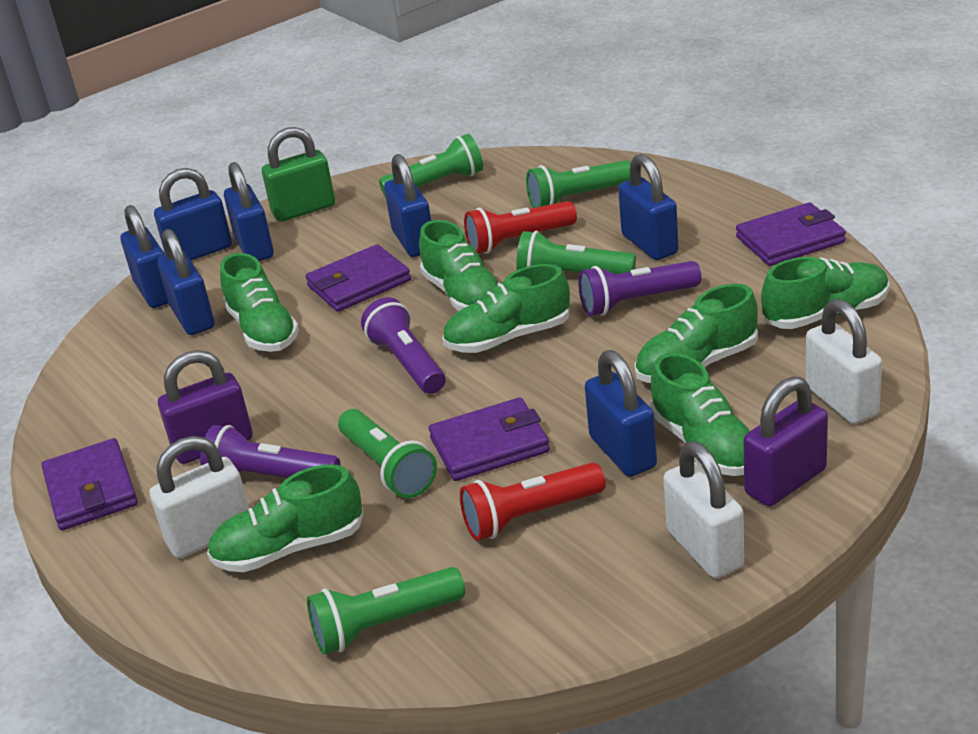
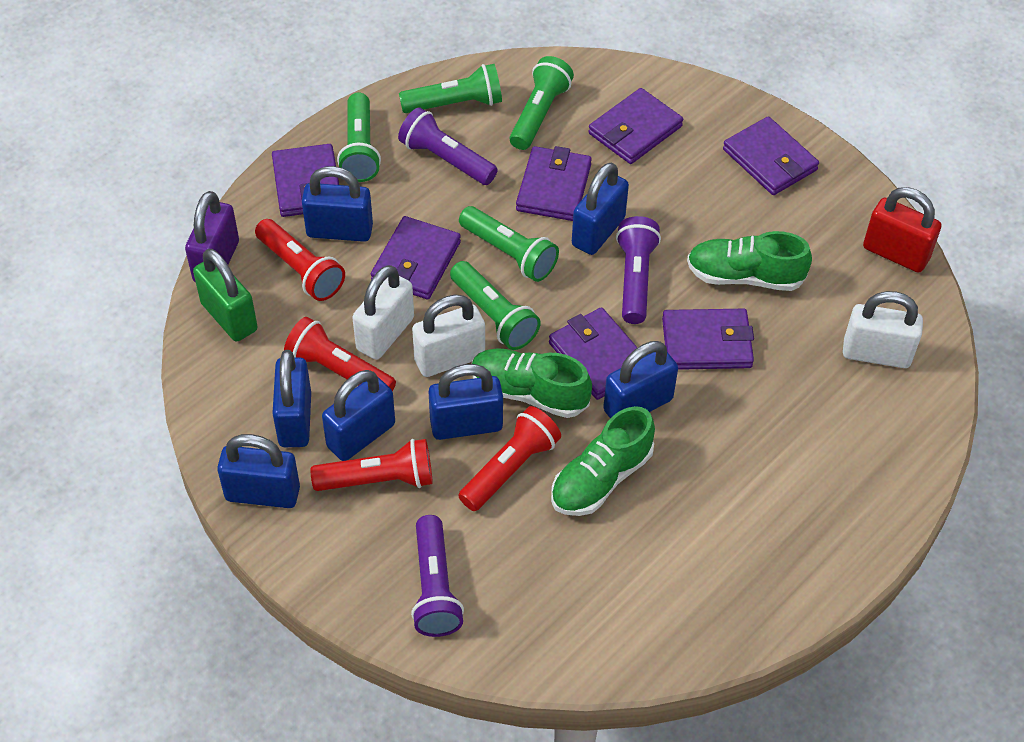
green shoe: 7 -> 3
purple padlock: 2 -> 1
purple wallet: 4 -> 7
red flashlight: 2 -> 4
red padlock: 0 -> 1

